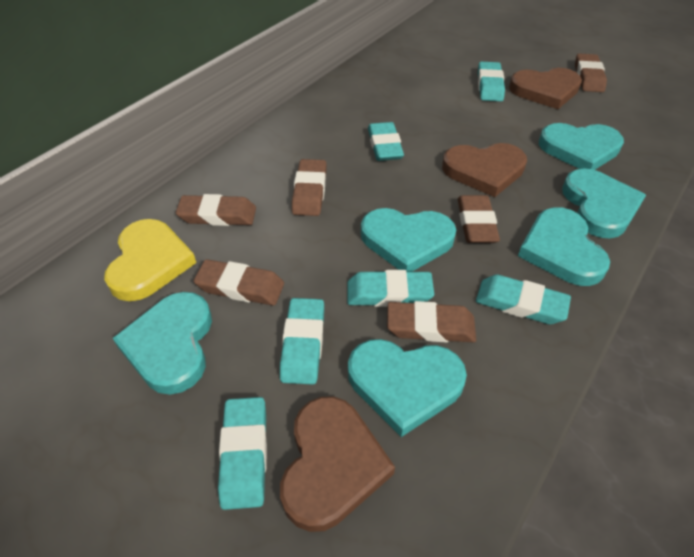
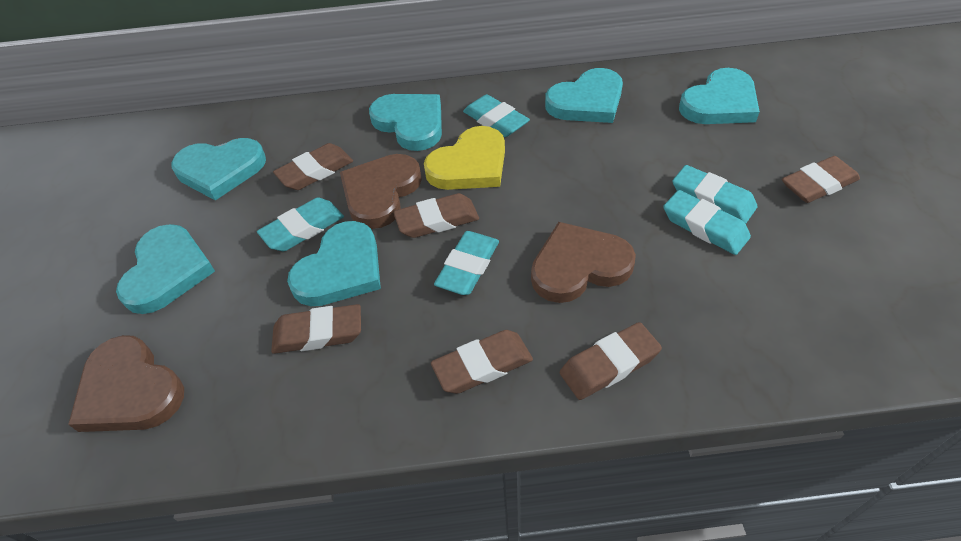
turquoise eraser: 6 -> 5

